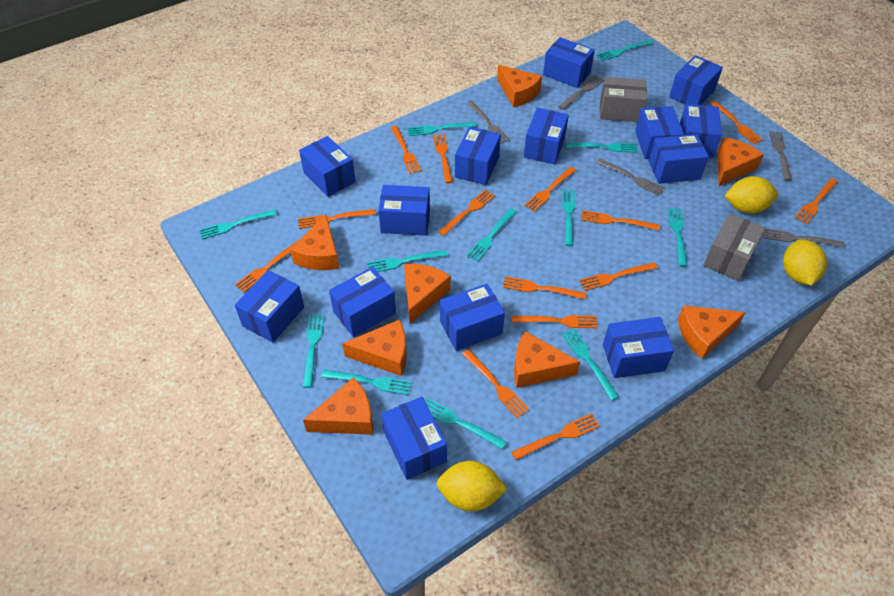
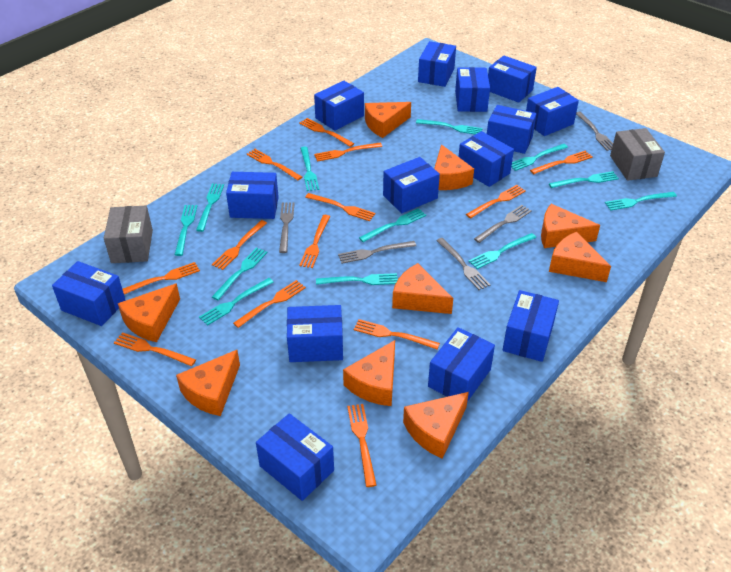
orange cheese: 8 -> 9
orange fork: 14 -> 13
yellow lemon: 3 -> 0

